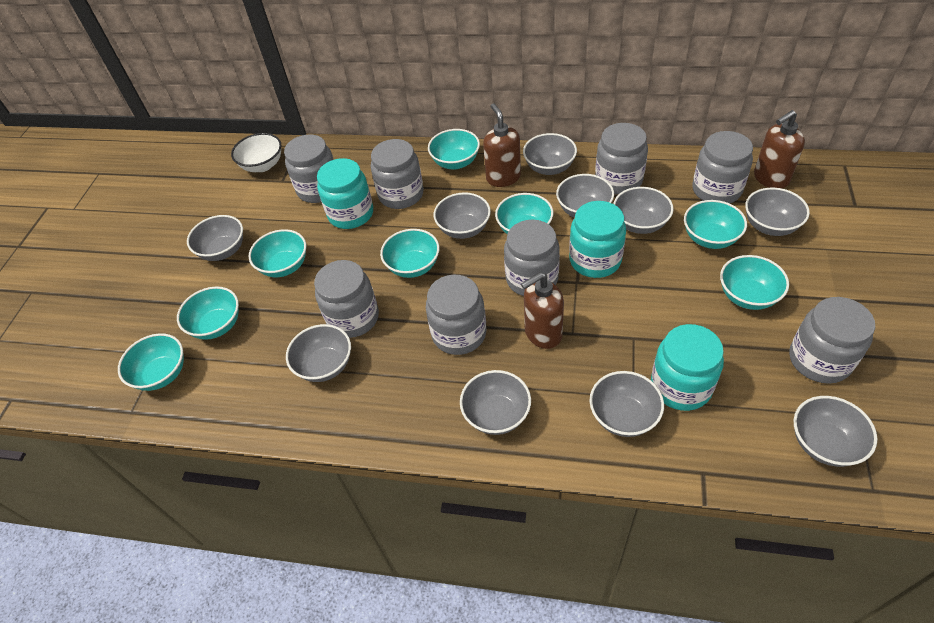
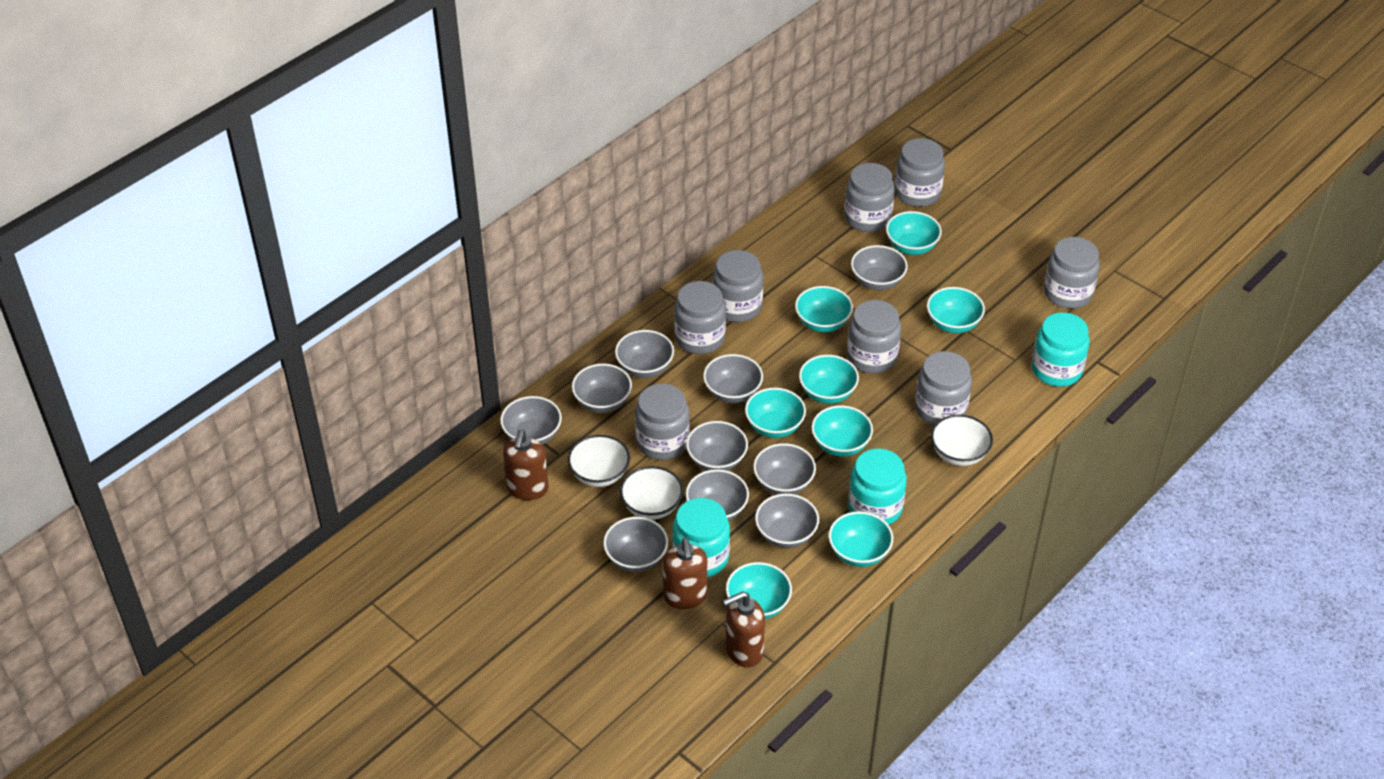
white bowl: 1 -> 3

